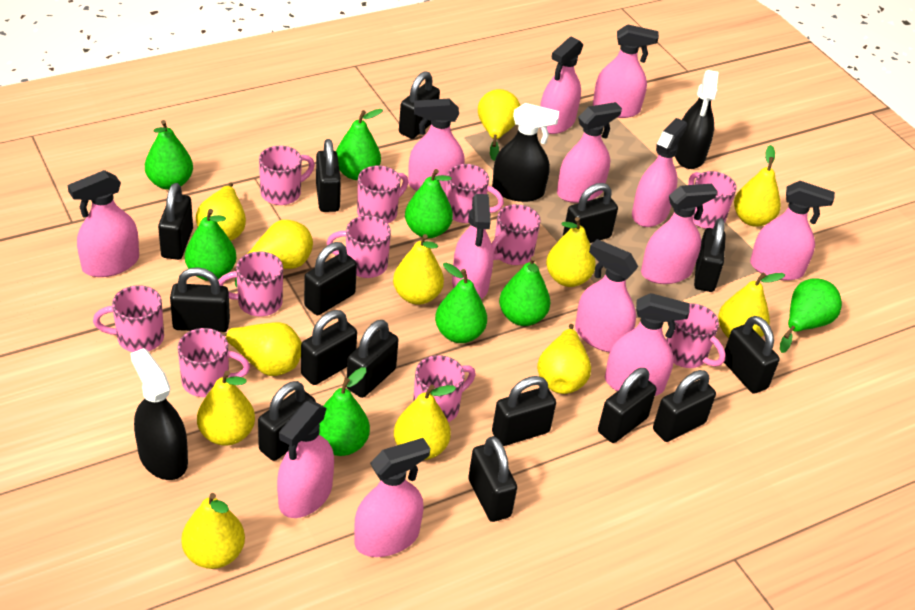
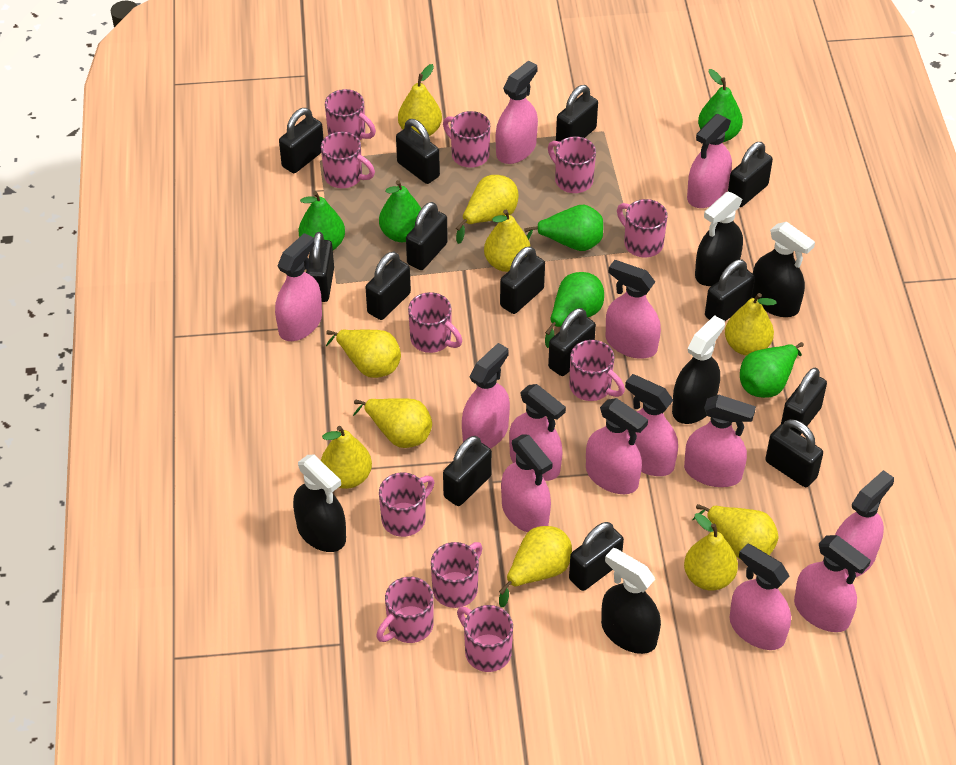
black padlock: 15 -> 14
black spray bottle: 3 -> 5
green pear: 8 -> 6
yellow pear: 12 -> 10

